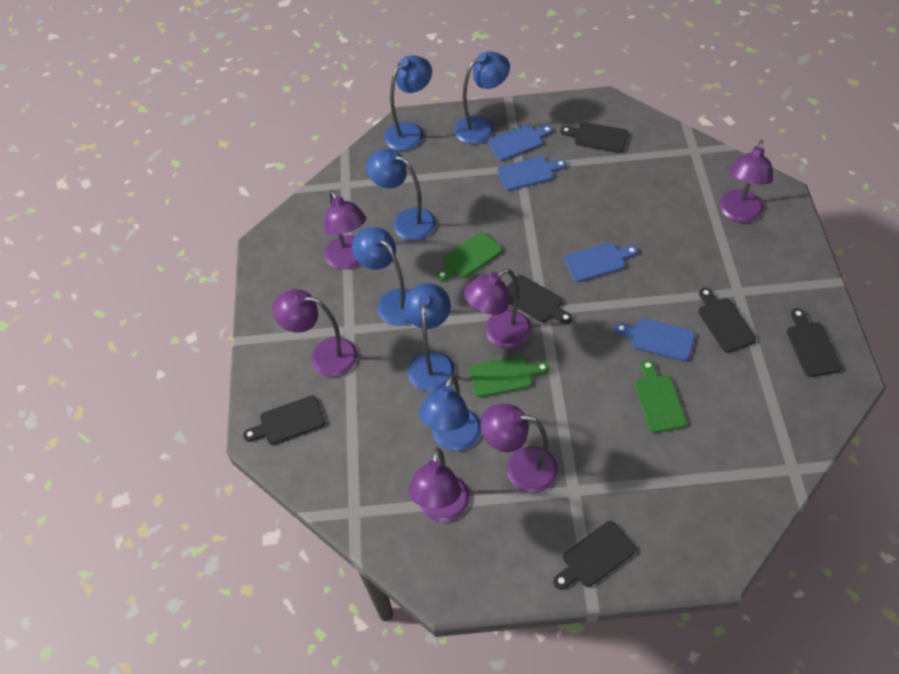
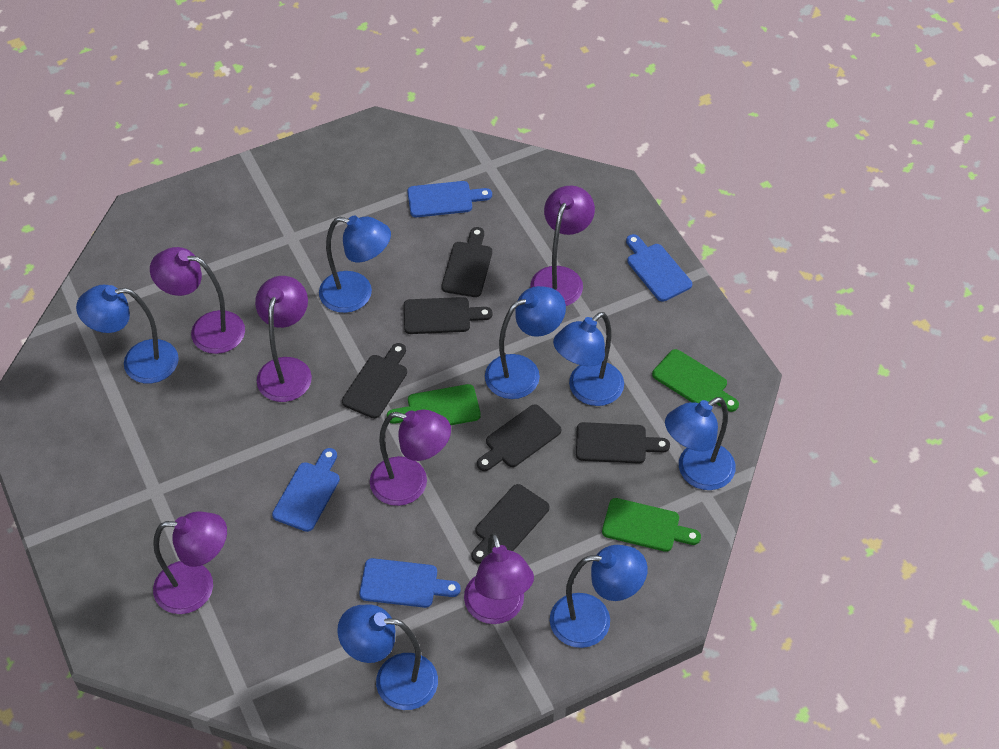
blue lamp: 6 -> 7

